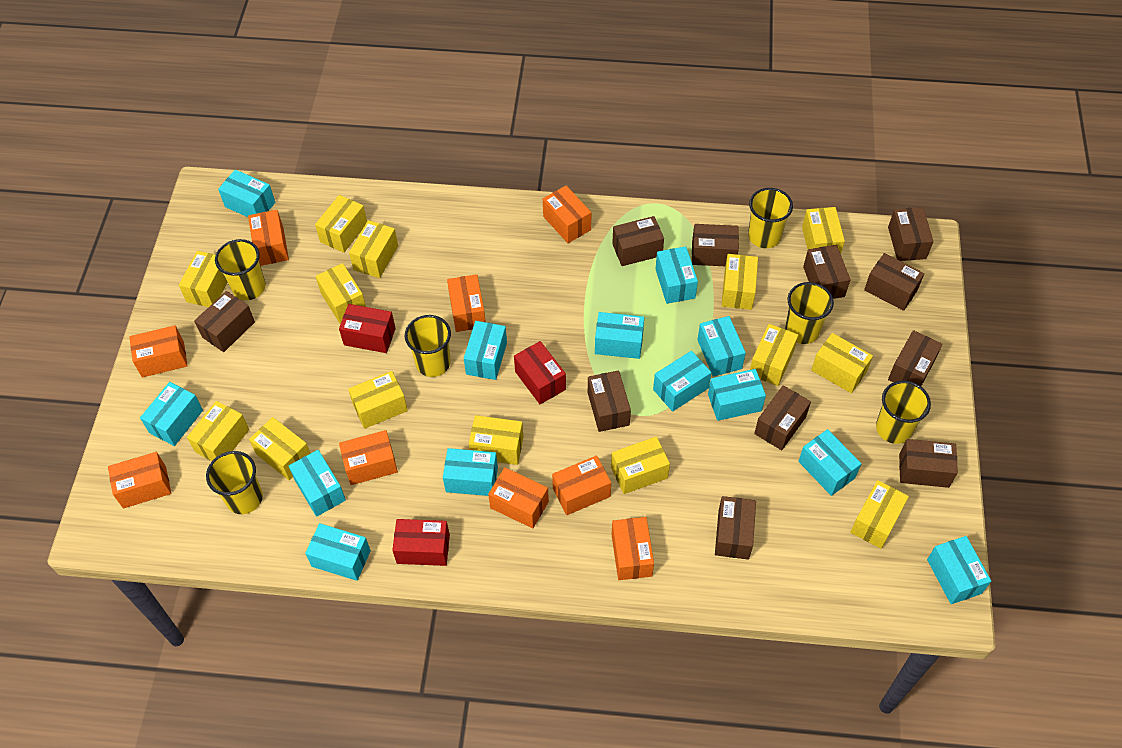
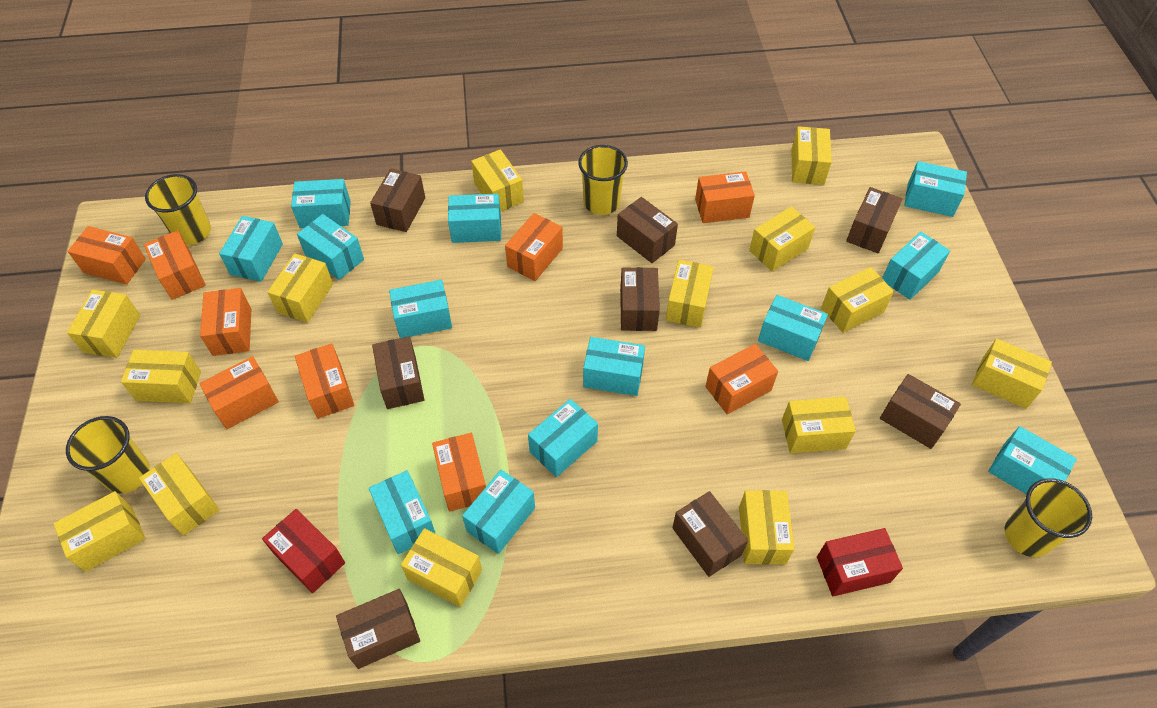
brown box: 11 -> 8
red box: 3 -> 2
yellow cup: 6 -> 4

